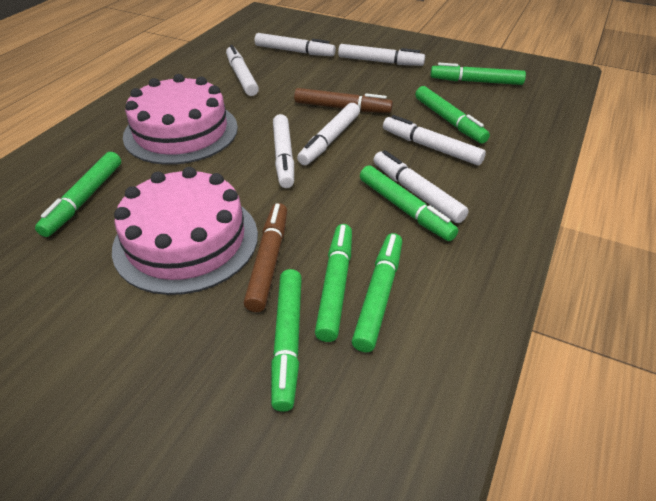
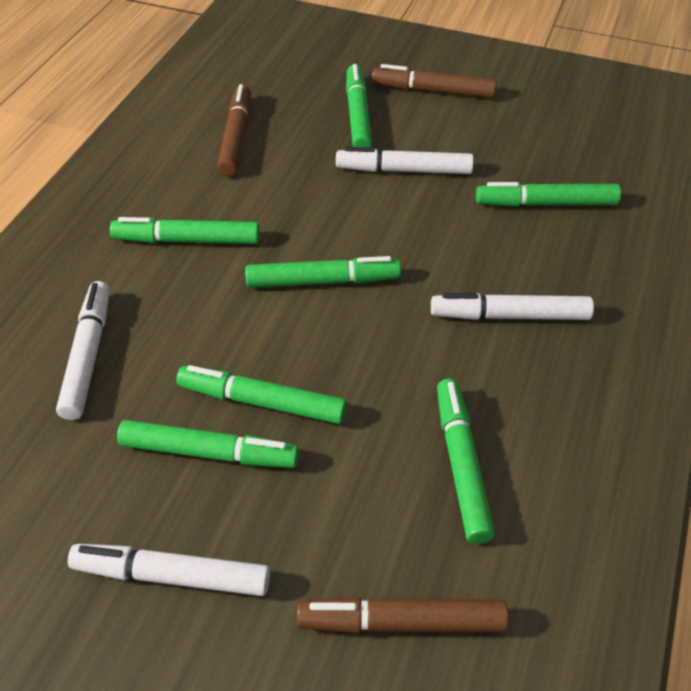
brown marker: 2 -> 3
pink cake: 2 -> 0
white marker: 7 -> 4

